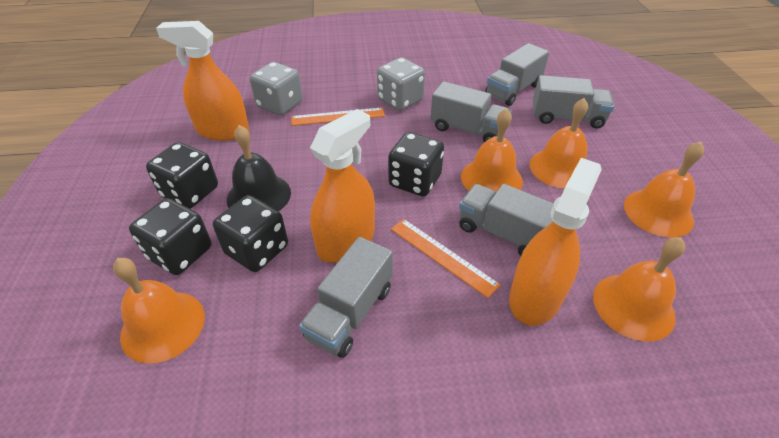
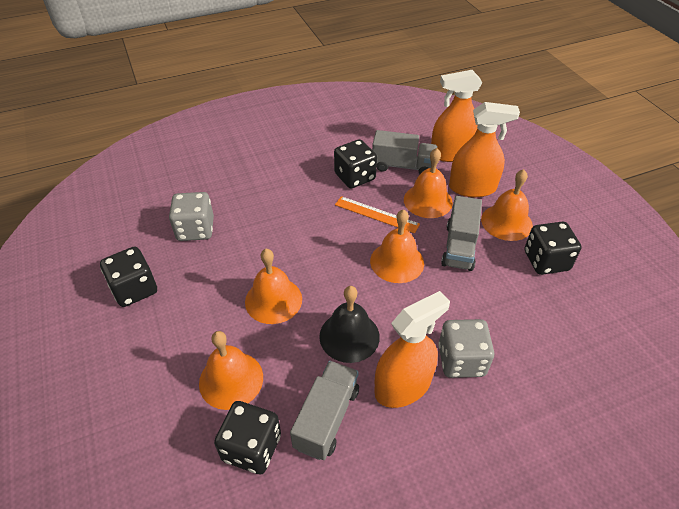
grey truck: 5 -> 3
orange ruler: 2 -> 1

